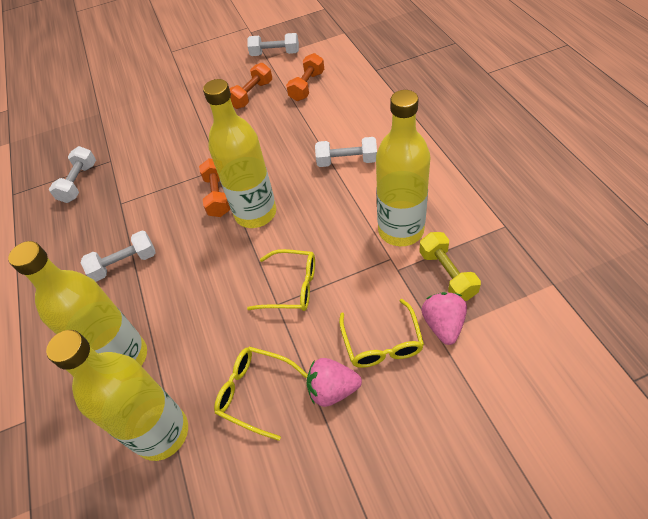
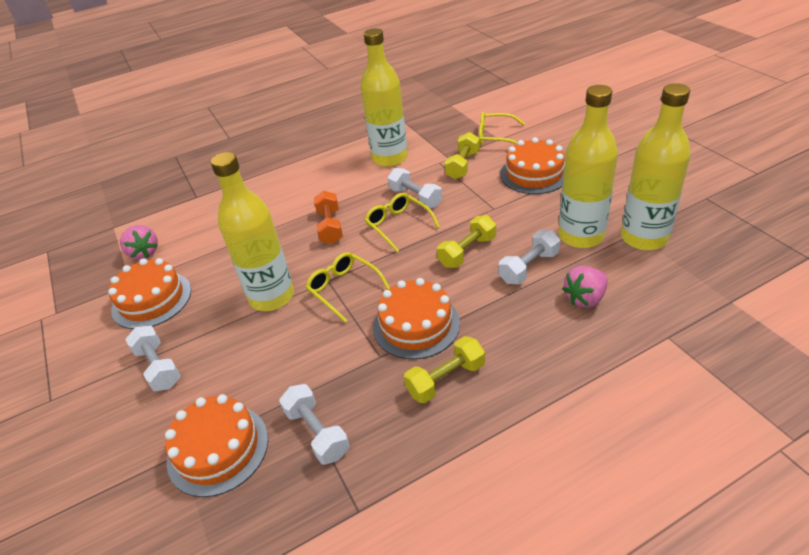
orange cake: 0 -> 4
orange dumbbell: 3 -> 1
yellow dumbbell: 1 -> 3

